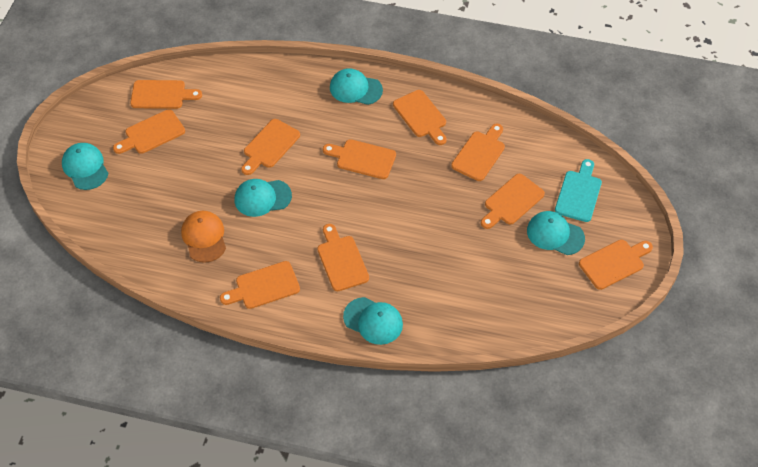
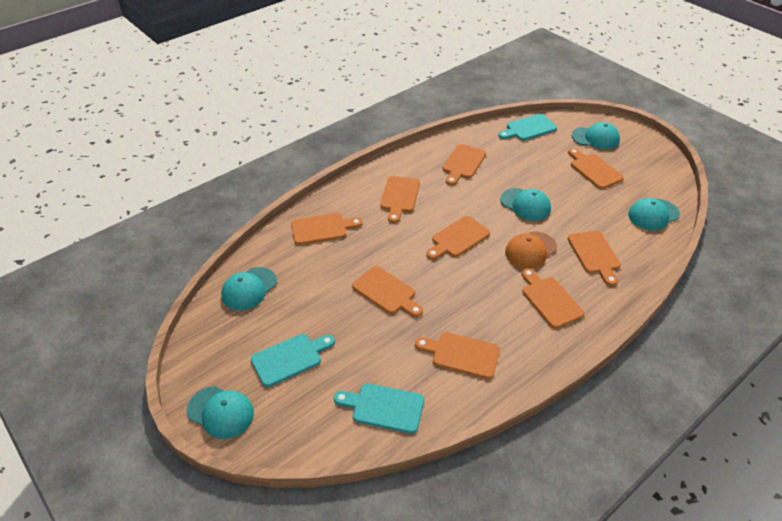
orange cutting board: 10 -> 9
turquoise cutting board: 1 -> 3

